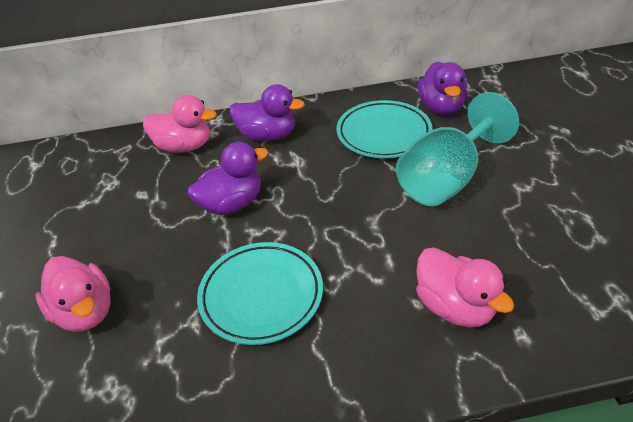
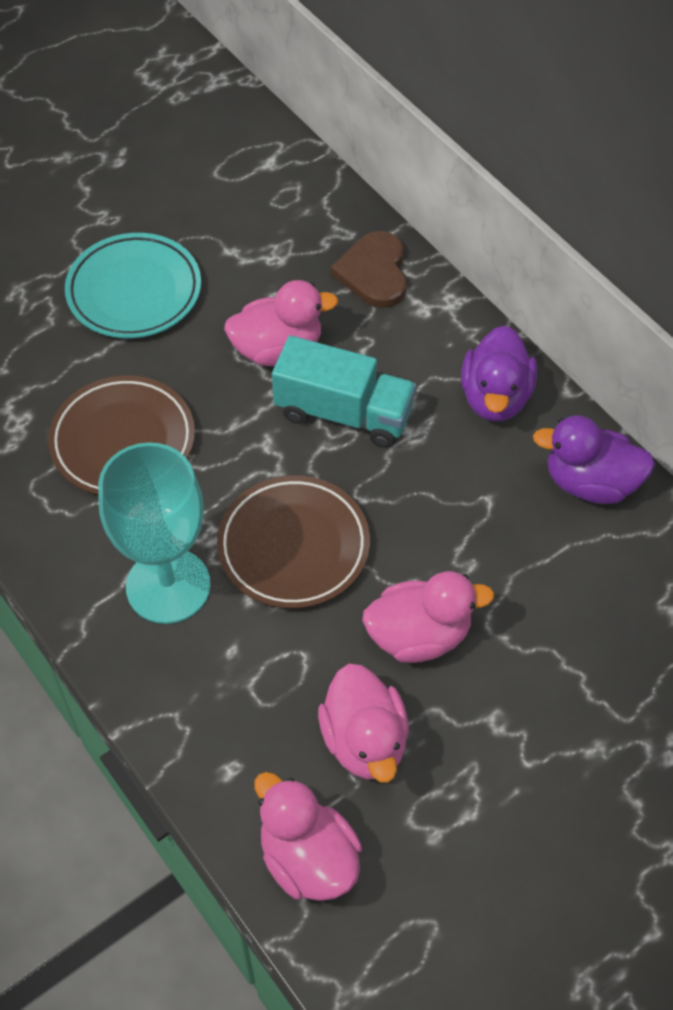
brown heart: 0 -> 1
brown plate: 0 -> 2
pink duck: 3 -> 4
purple duck: 3 -> 2
turquoise plate: 2 -> 1
turquoise truck: 0 -> 1

